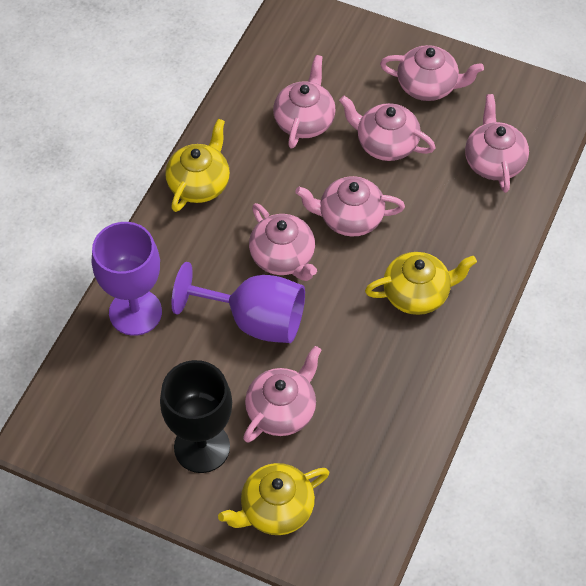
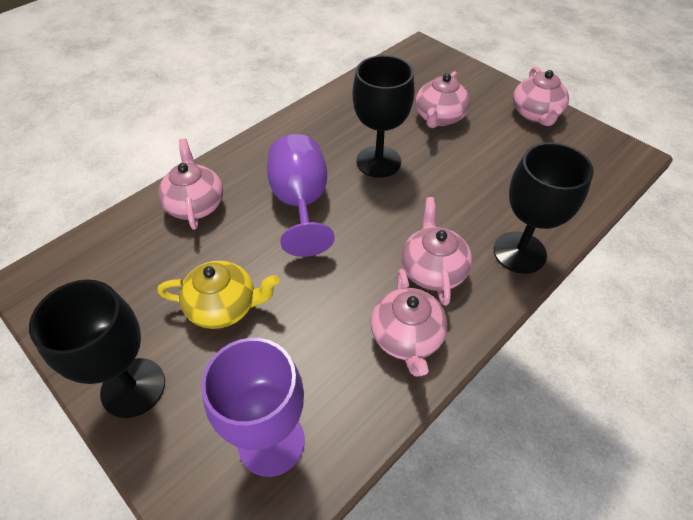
black goblet: 1 -> 3
pink teapot: 7 -> 5
yellow teapot: 3 -> 1

